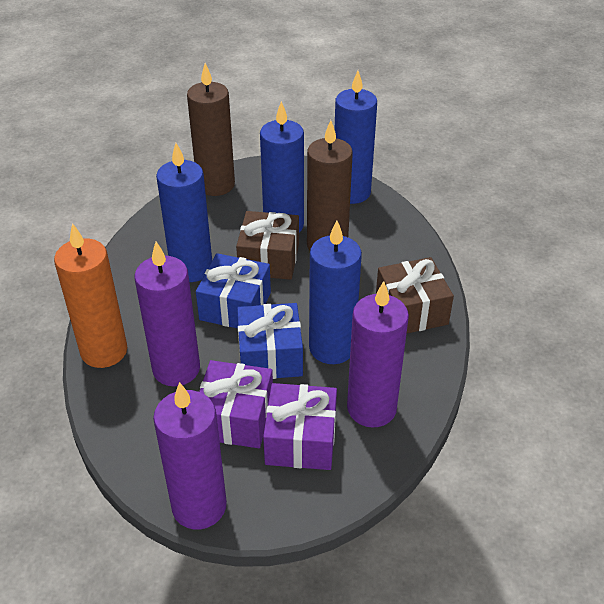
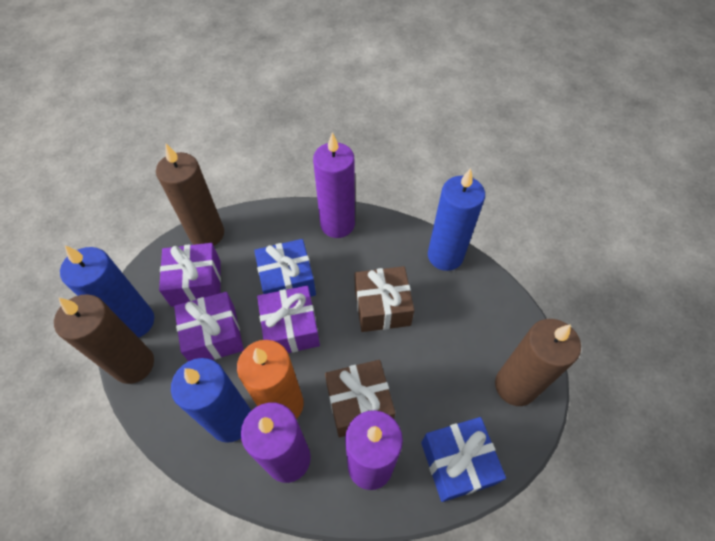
blue candle: 4 -> 3
brown candle: 2 -> 3
purple gift: 2 -> 3

